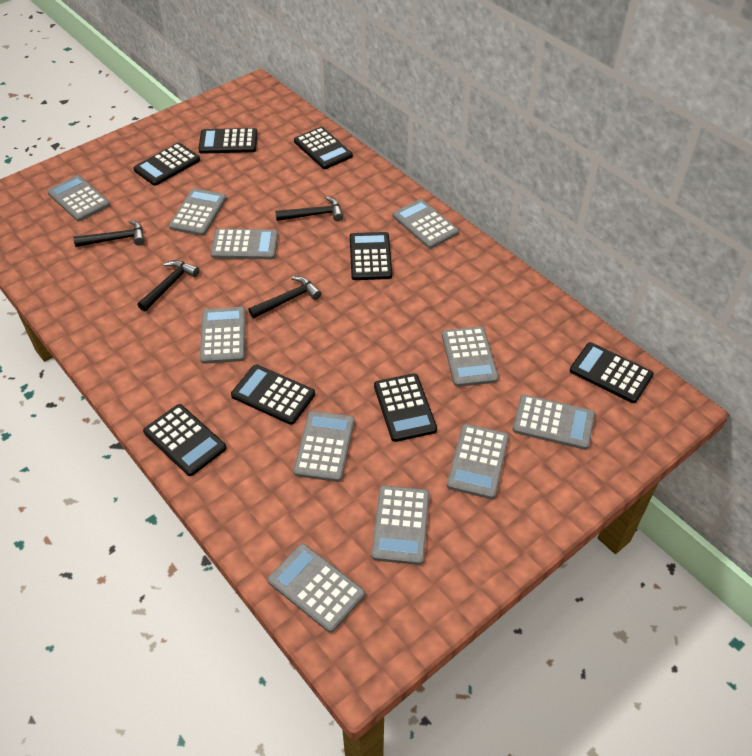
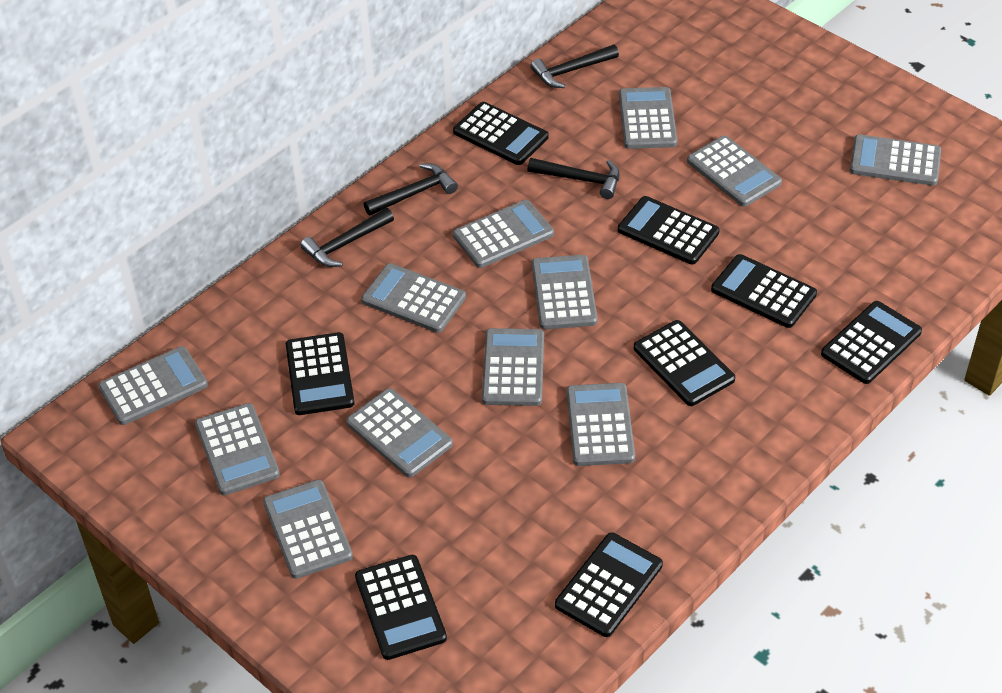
grey calculator: 11 -> 12

